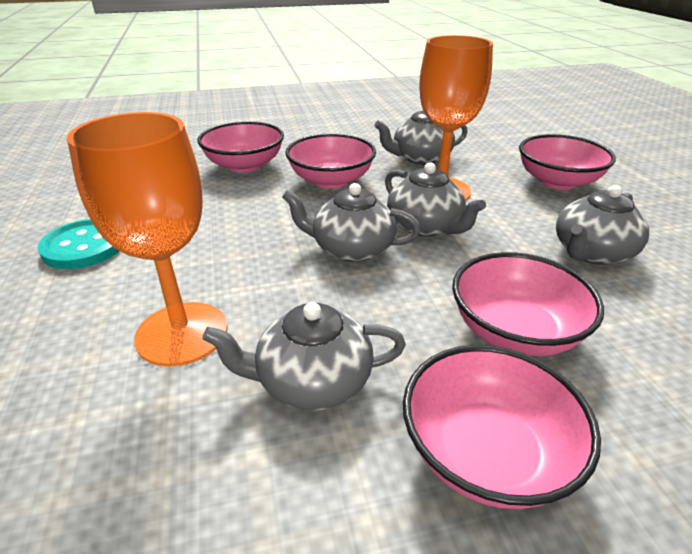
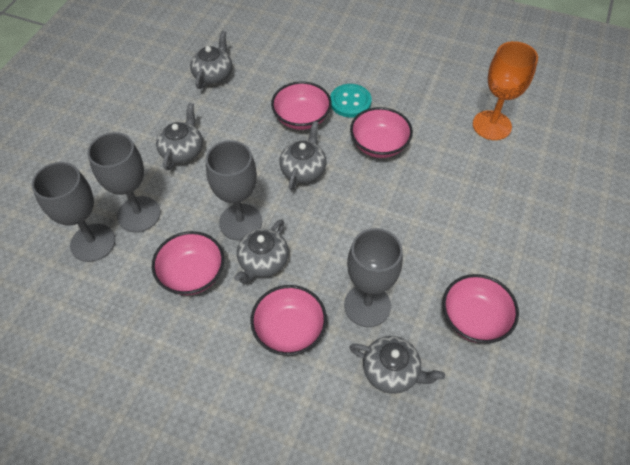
grey goblet: 0 -> 4
orange goblet: 2 -> 1

